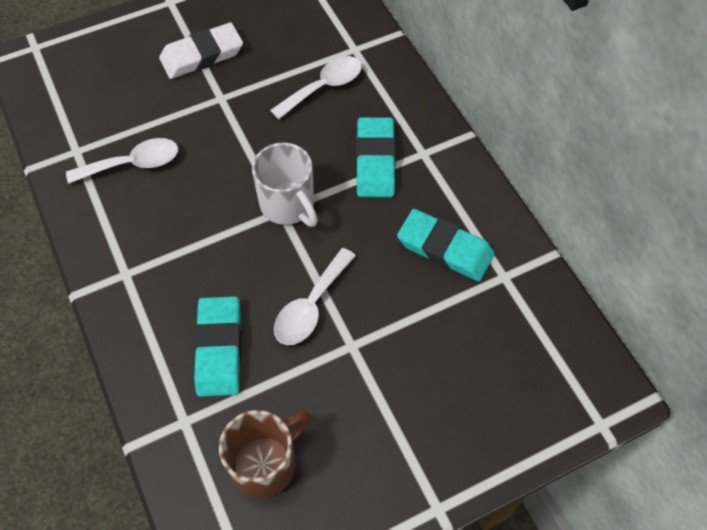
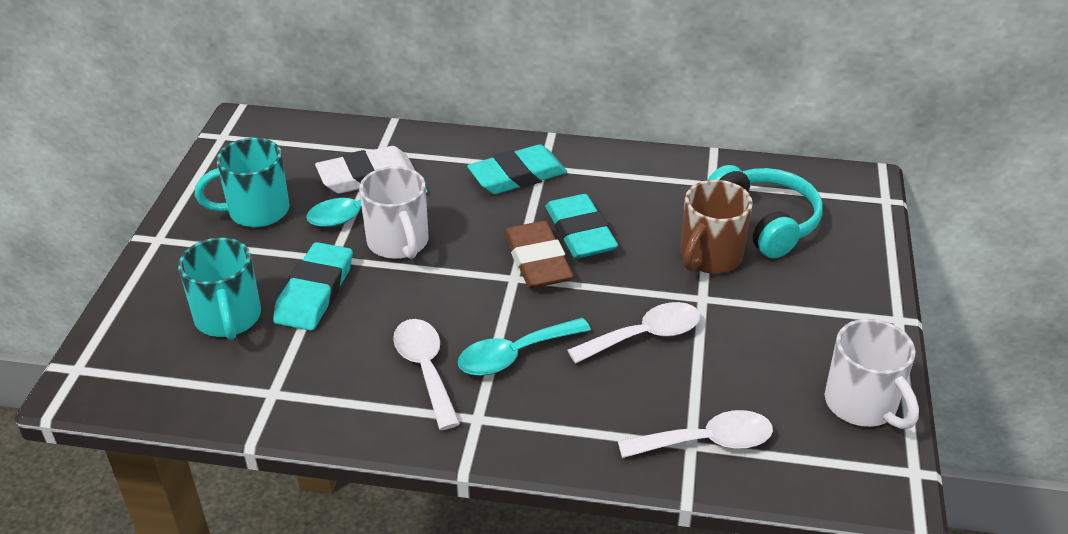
brown eraser: 0 -> 1
turquoise headphones: 0 -> 1
turquoise mug: 0 -> 2
turquoise spoon: 0 -> 2
white mug: 1 -> 2

